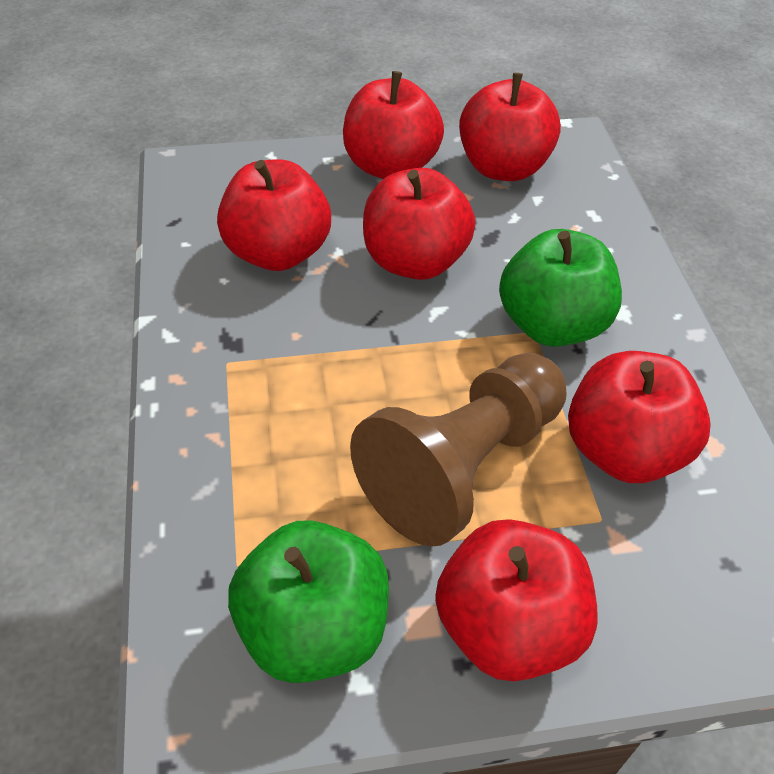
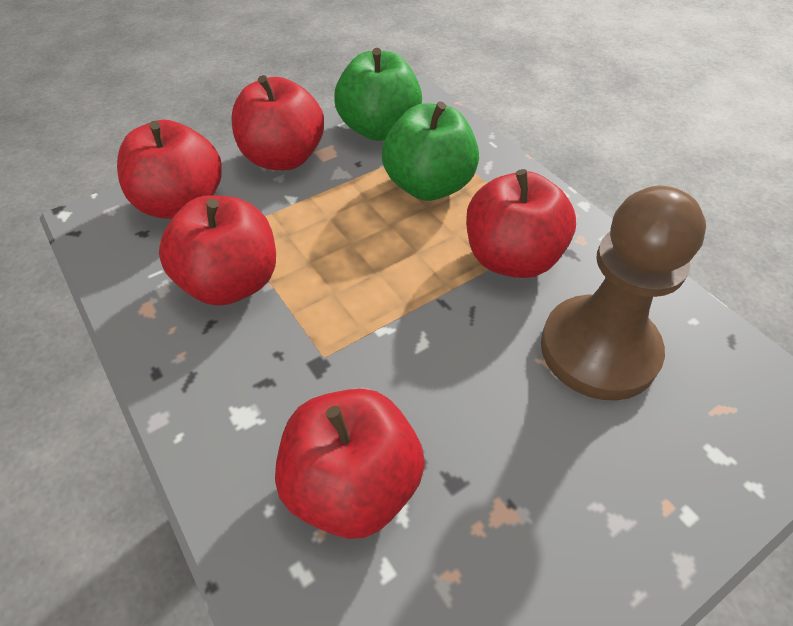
red apple: 6 -> 5

